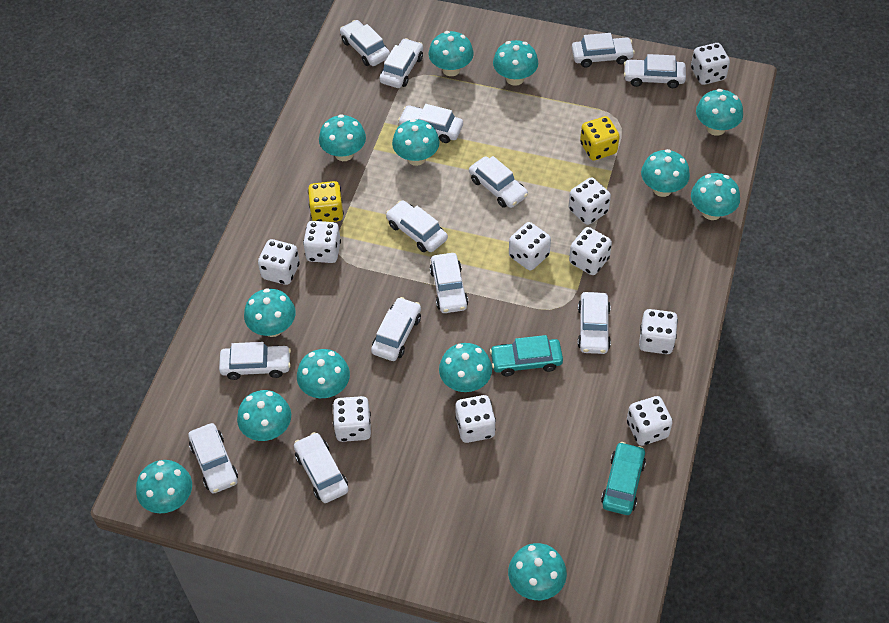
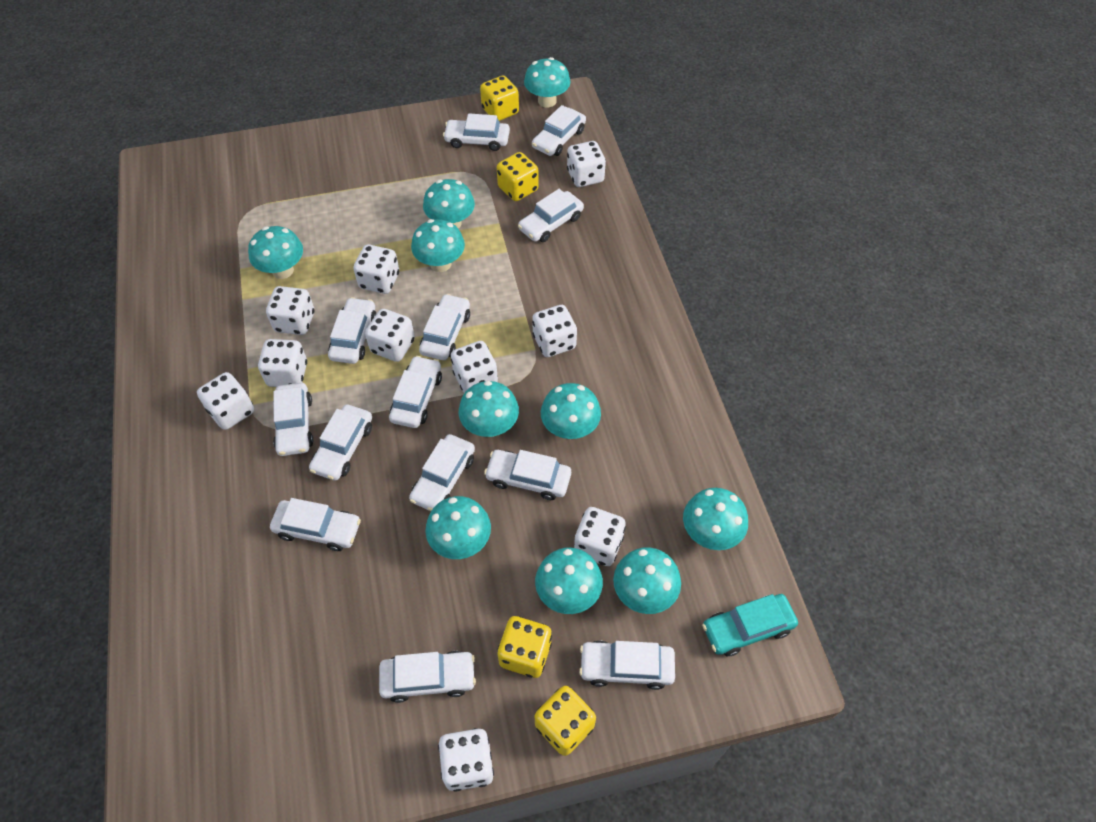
turquoise car: 2 -> 1
turquoise mushroom: 13 -> 10
yellow dice: 2 -> 4

